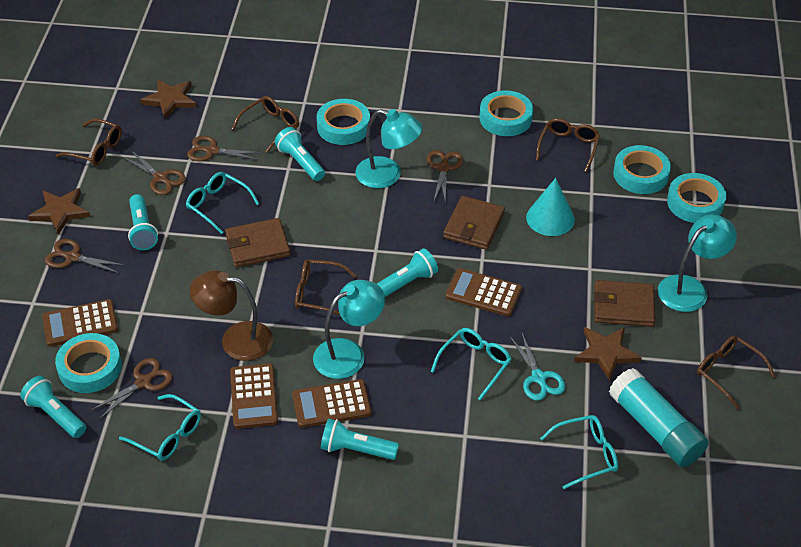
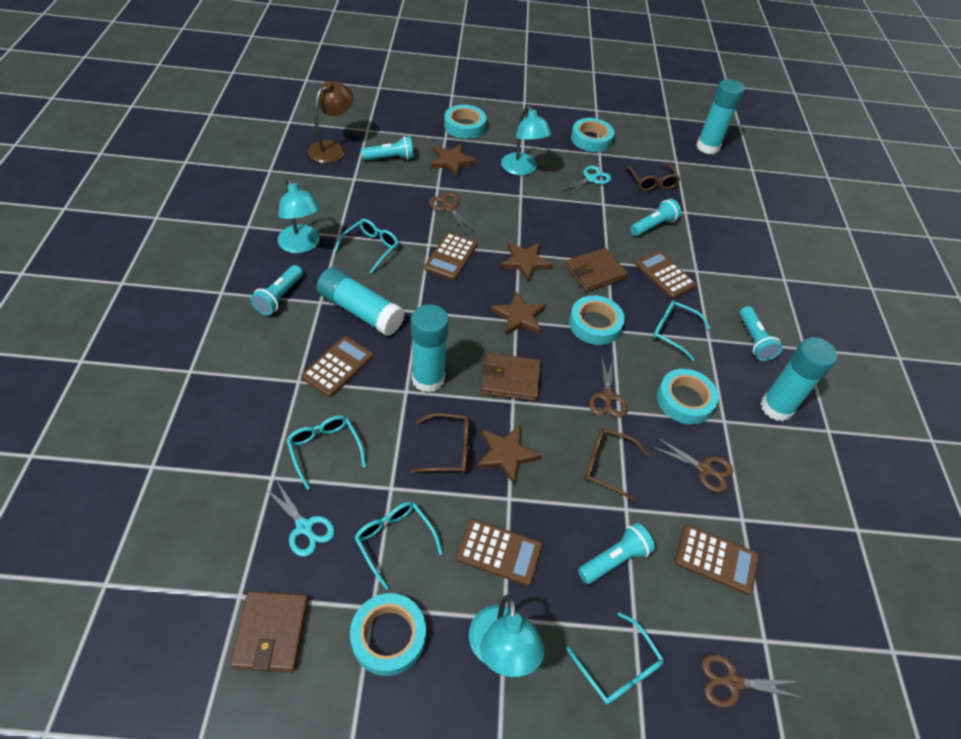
brown calculator: 4 -> 5
brown glasses: 5 -> 3
brown scissors: 5 -> 4
brown star: 3 -> 4
turquoise cone: 1 -> 0
turquoise glasses: 4 -> 5
turquoise glue stick: 1 -> 4
turquoise scissors: 1 -> 2

